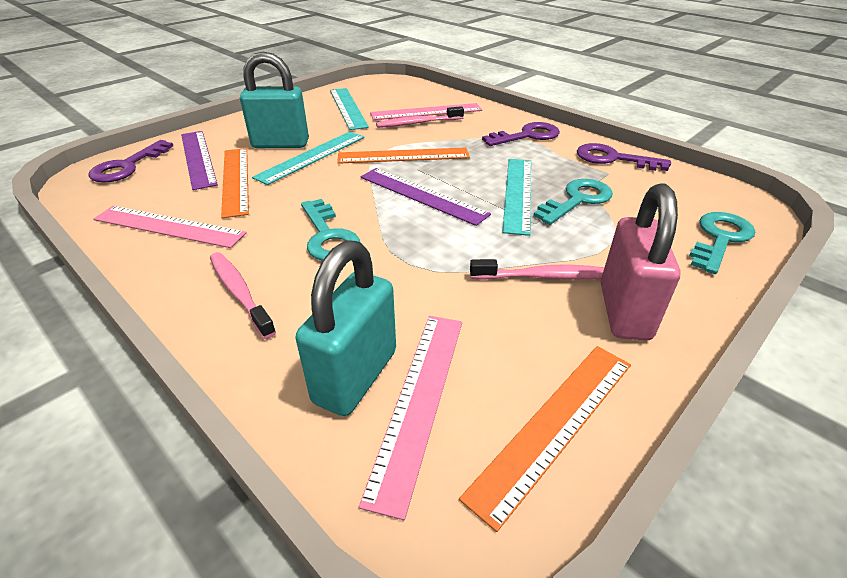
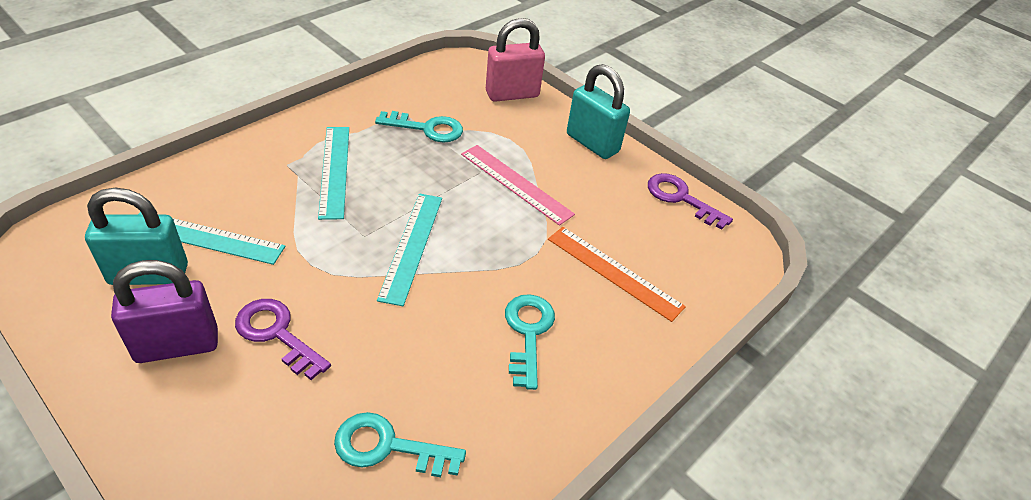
orange ruler: 3 -> 1
pink ruler: 3 -> 1
pink toothbrush: 3 -> 0
purple key: 3 -> 2
purple padlock: 0 -> 1
purple ruler: 2 -> 0

